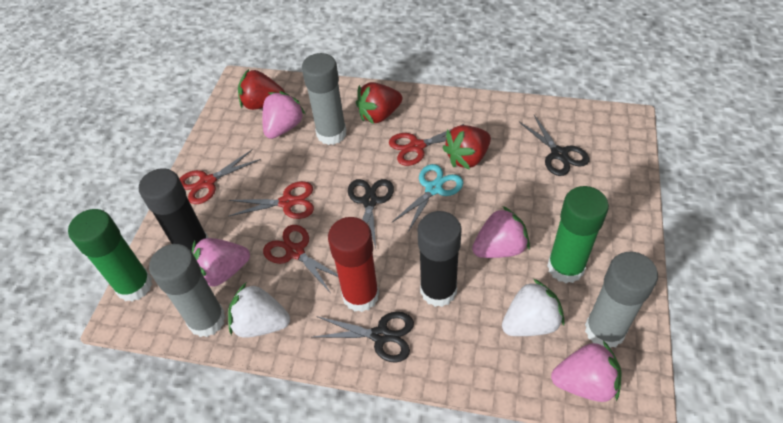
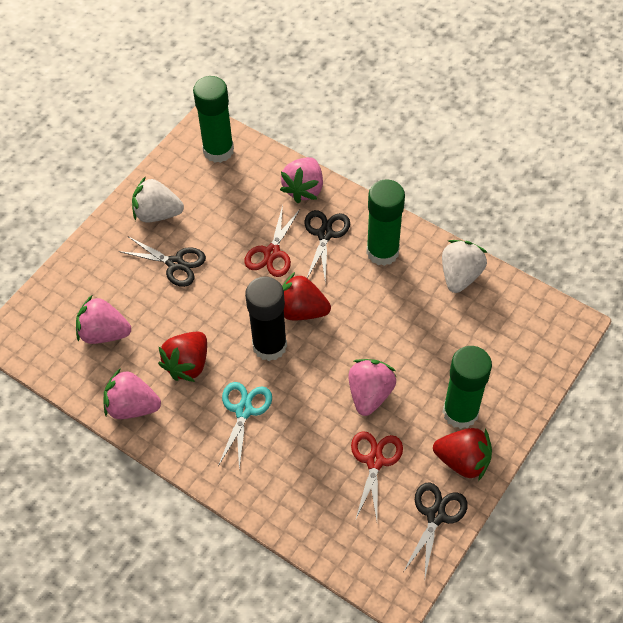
black glue stick: 2 -> 1
green glue stick: 2 -> 3
grey glue stick: 3 -> 0
red glue stick: 1 -> 0
red scissors: 4 -> 2

